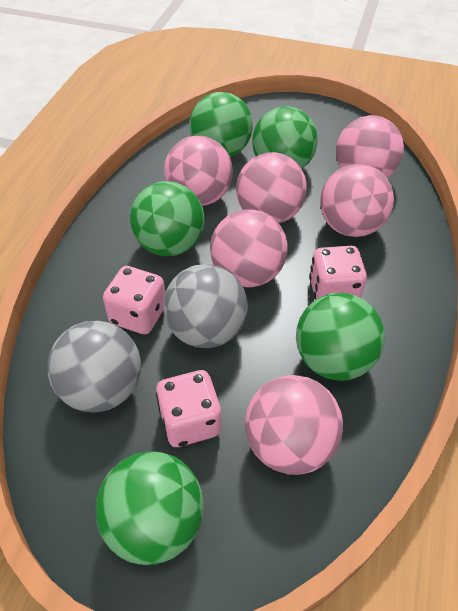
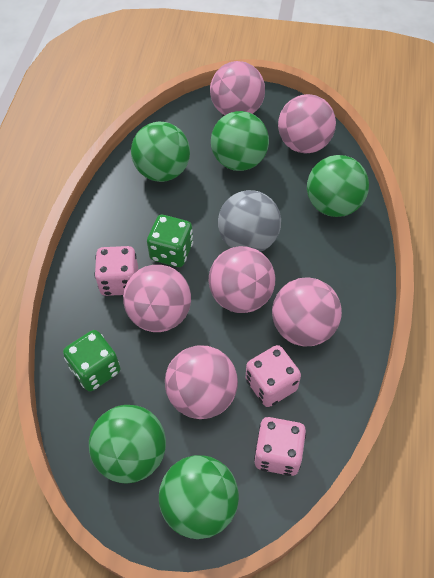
green dice: 0 -> 2
grey ball: 2 -> 1

